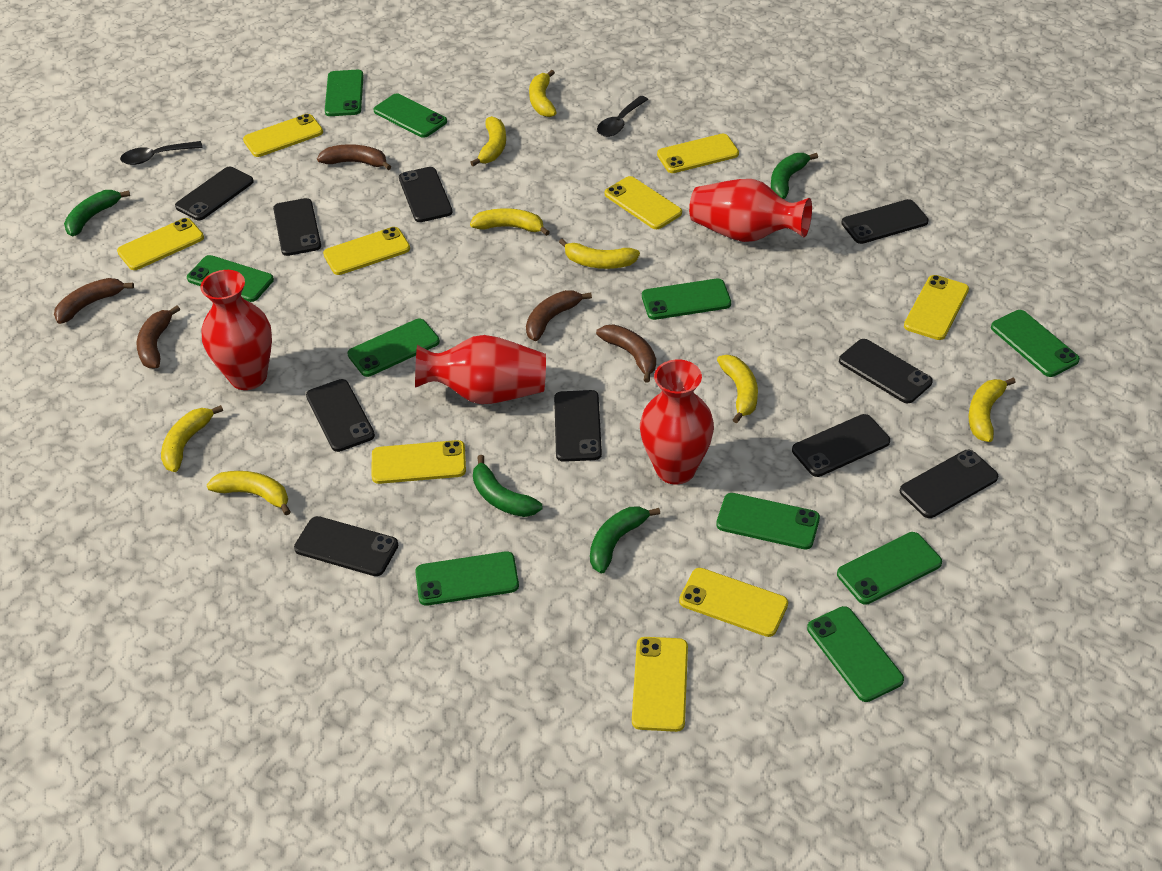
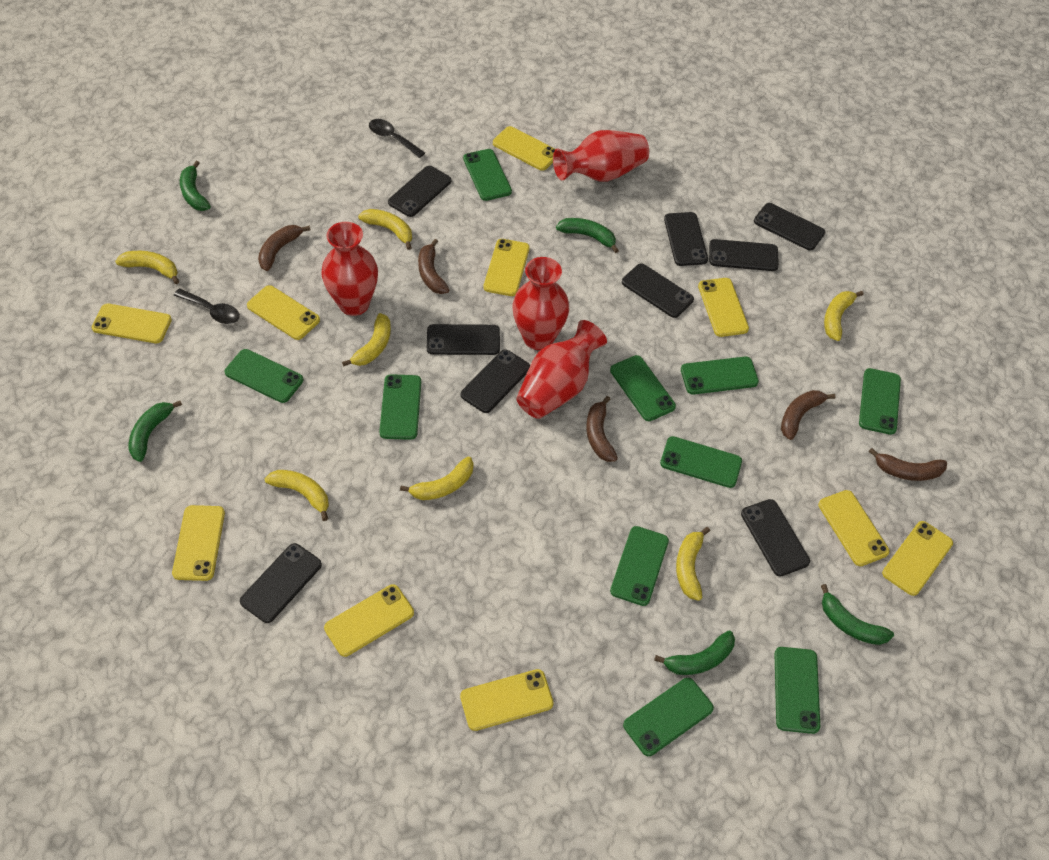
black phone: 10 -> 9
green banana: 4 -> 5
yellow banana: 8 -> 7
yellow phone: 9 -> 10

